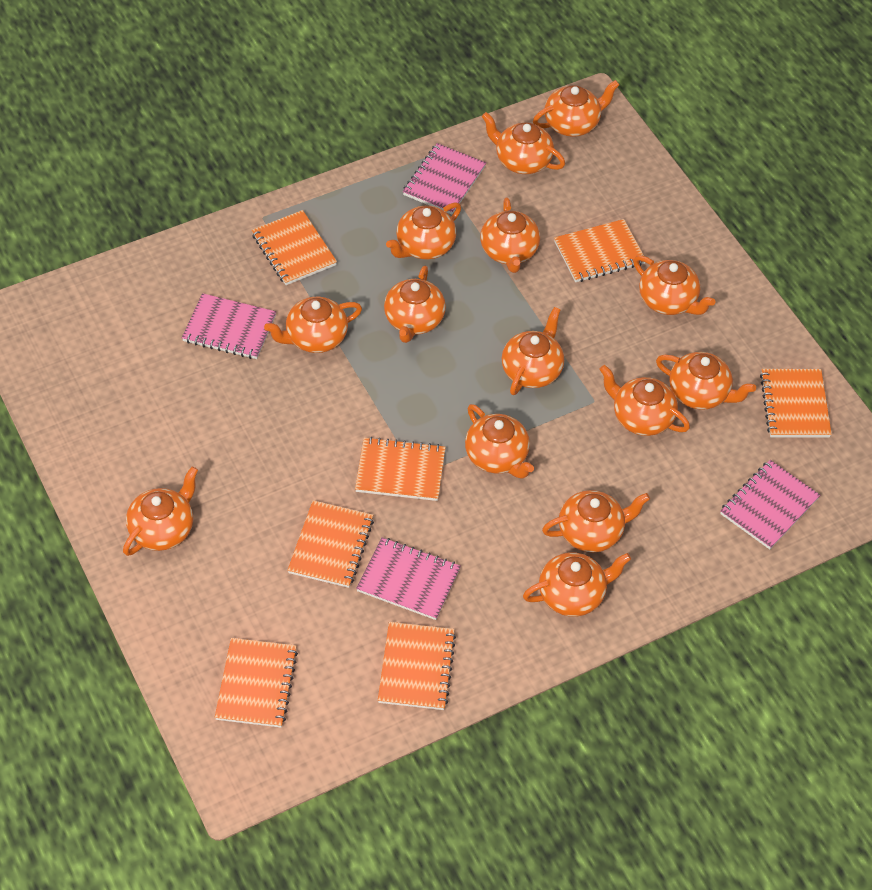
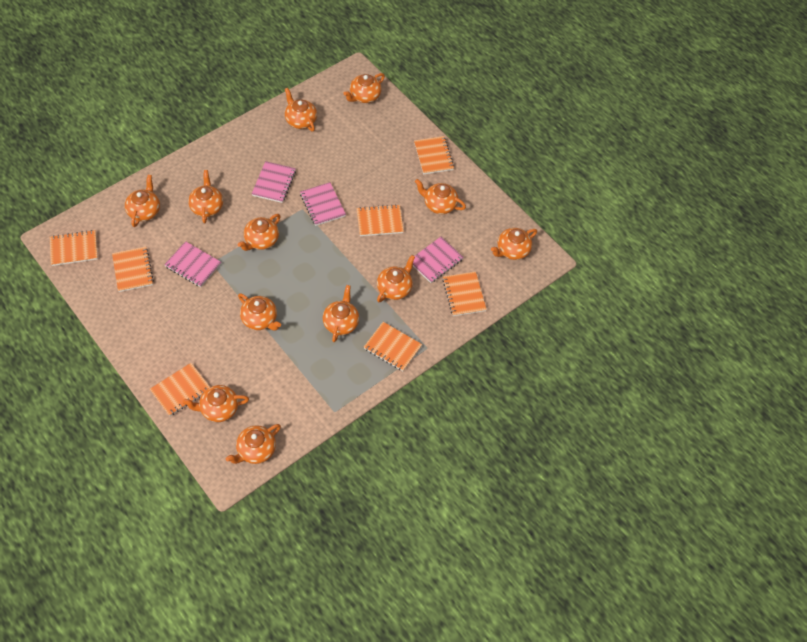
orange teapot: 14 -> 12

